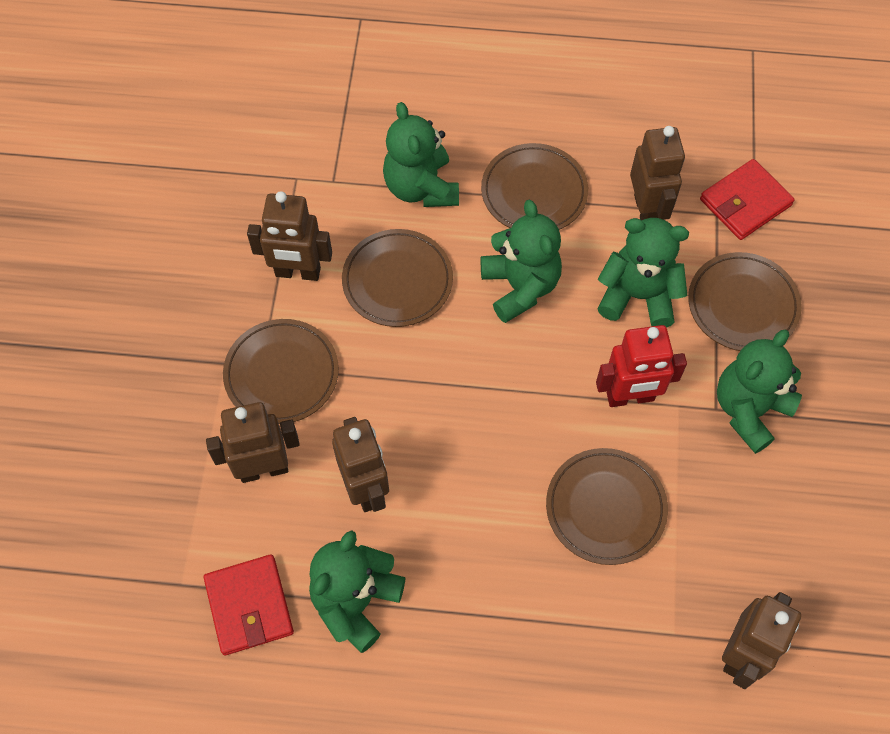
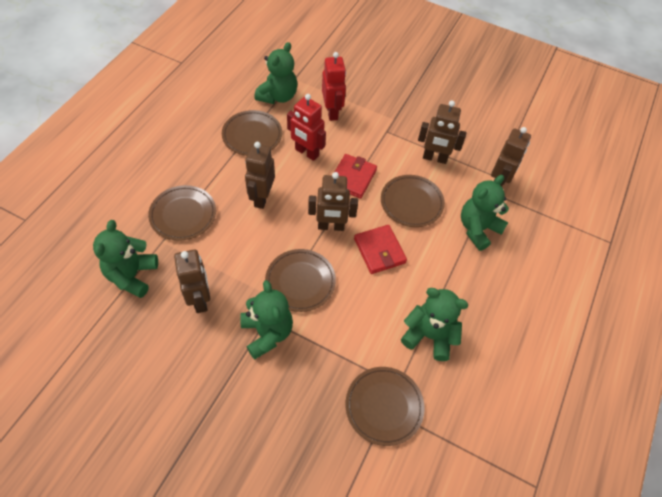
red robot: 1 -> 2

